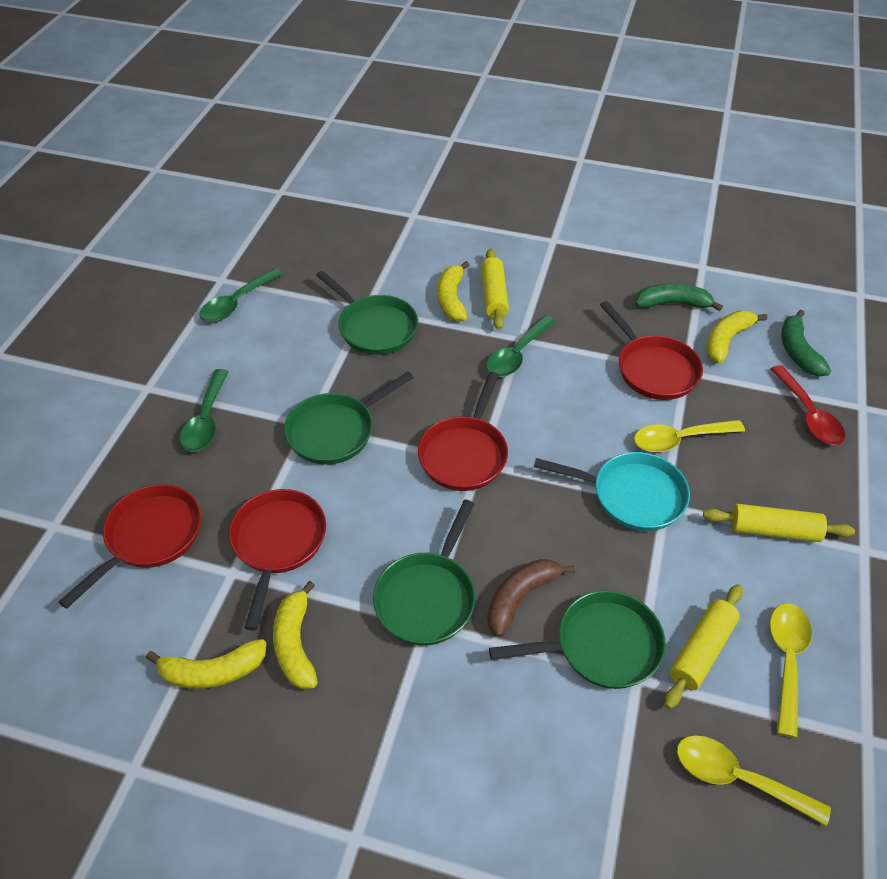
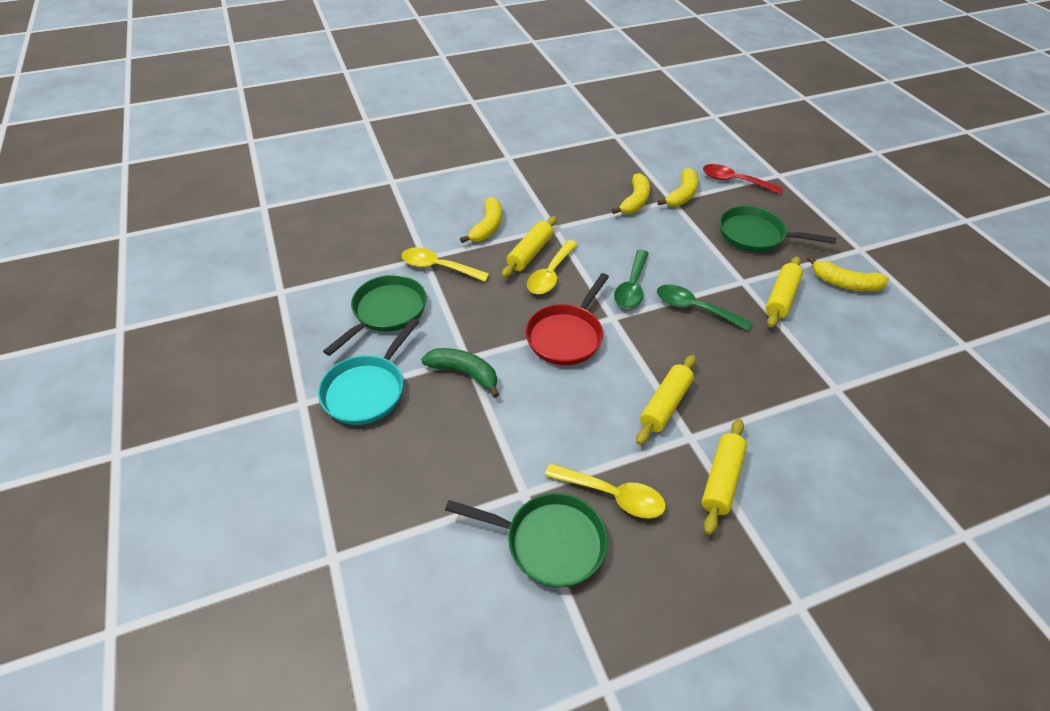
brown banana: 1 -> 0
green banana: 2 -> 1
green pan: 4 -> 3
green spoon: 3 -> 2
red pan: 4 -> 1
yellow rolling pin: 3 -> 4

